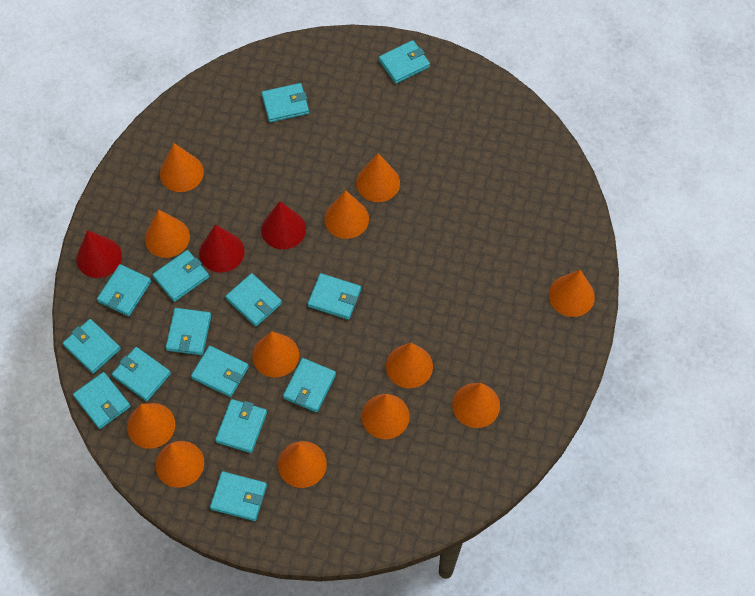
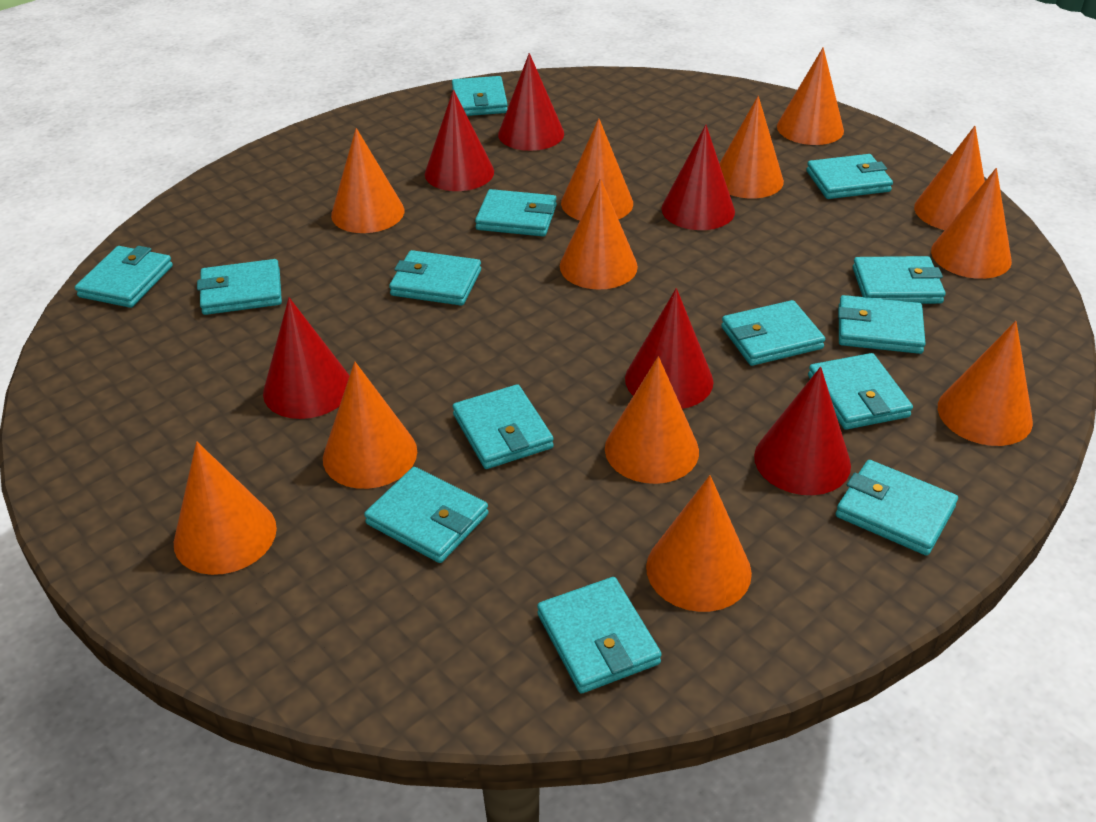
red cone: 3 -> 6

